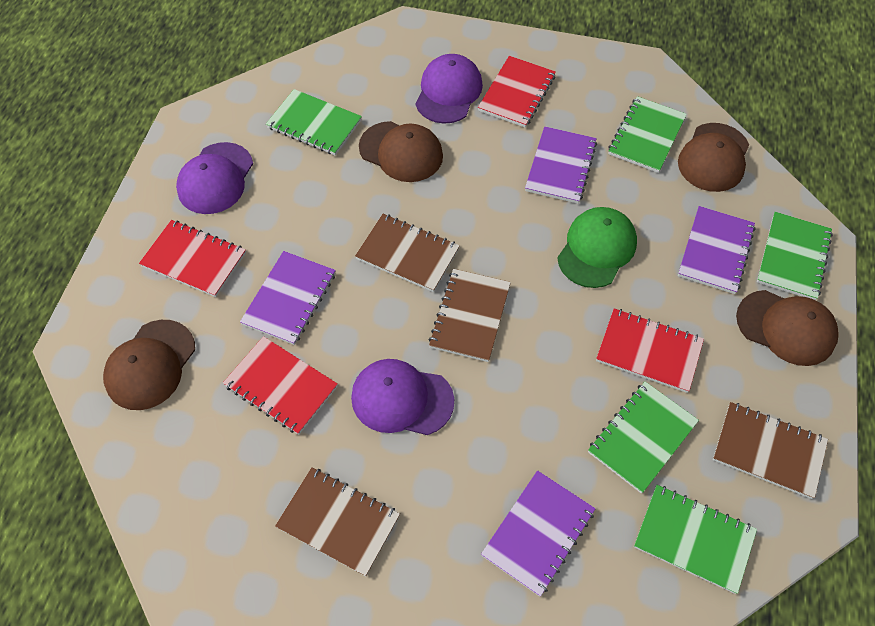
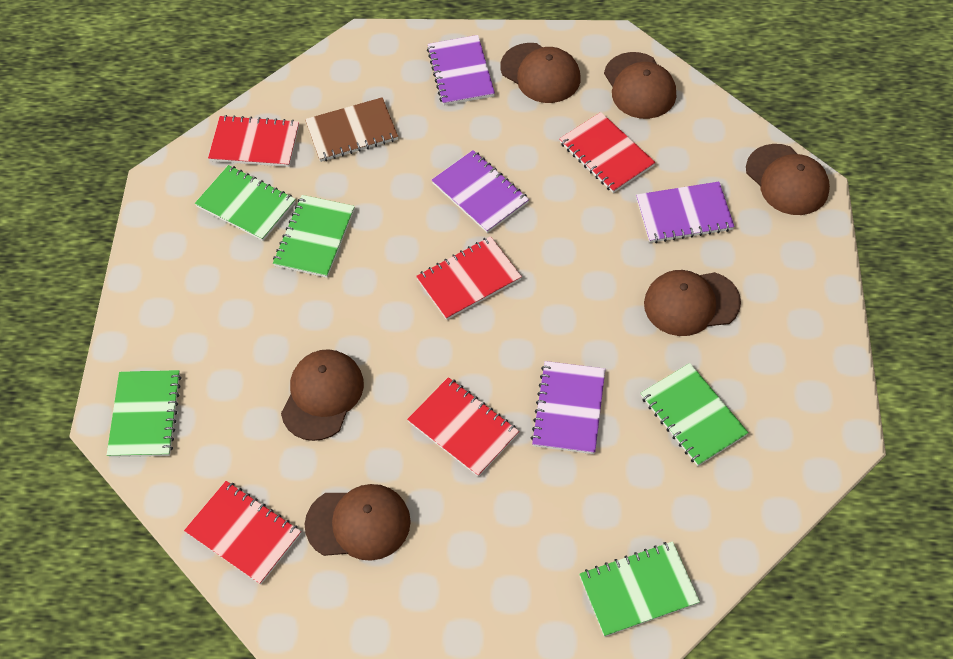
brown cap: 4 -> 6
brown notebook: 4 -> 1
green cap: 1 -> 0
purple cap: 3 -> 0
red notebook: 4 -> 5

